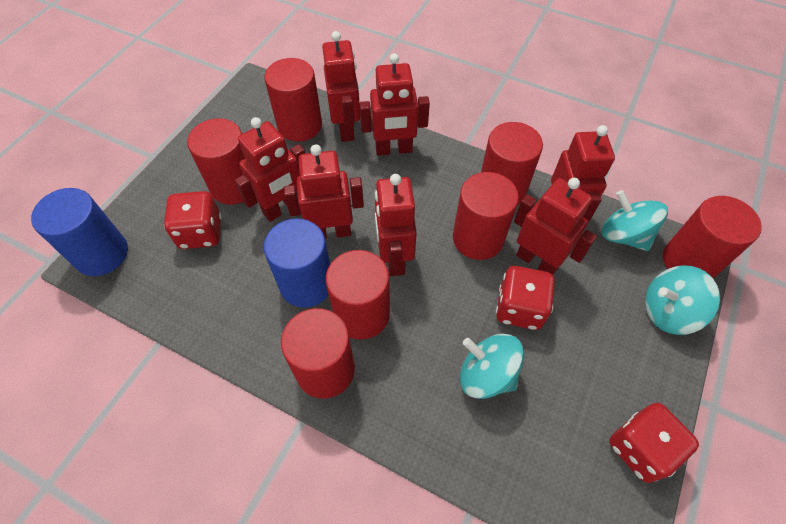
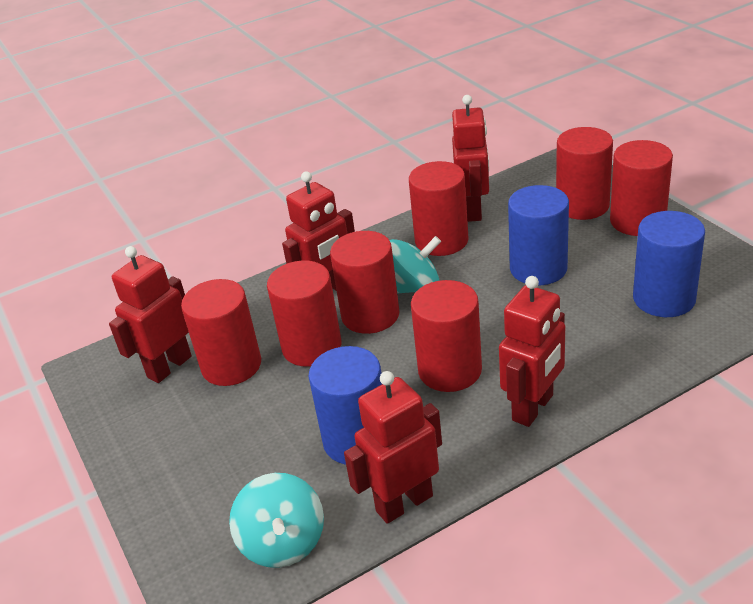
blue cylinder: 2 -> 3
red dice: 3 -> 0
red robot: 7 -> 5
turquoise spinning top: 3 -> 2

